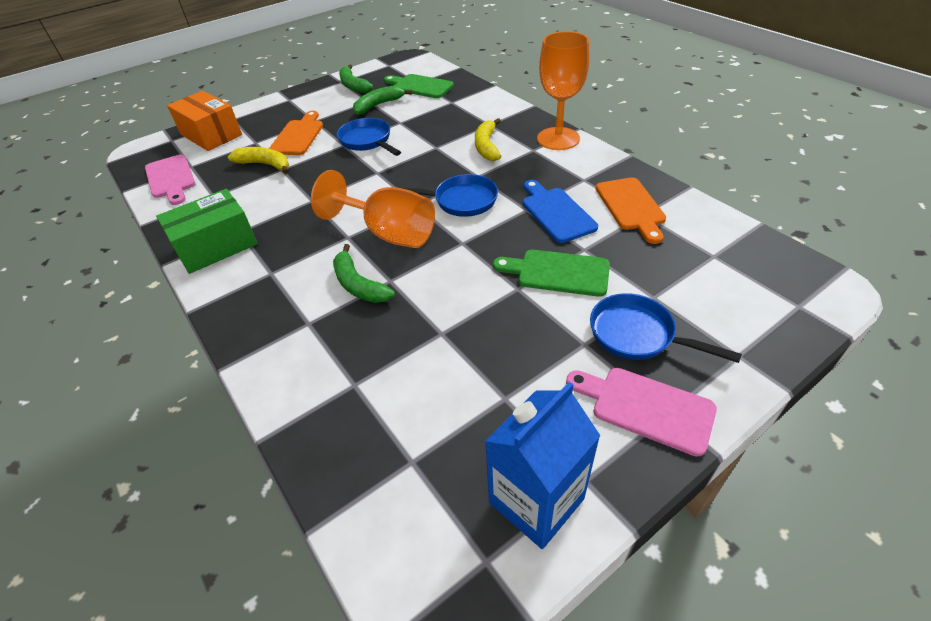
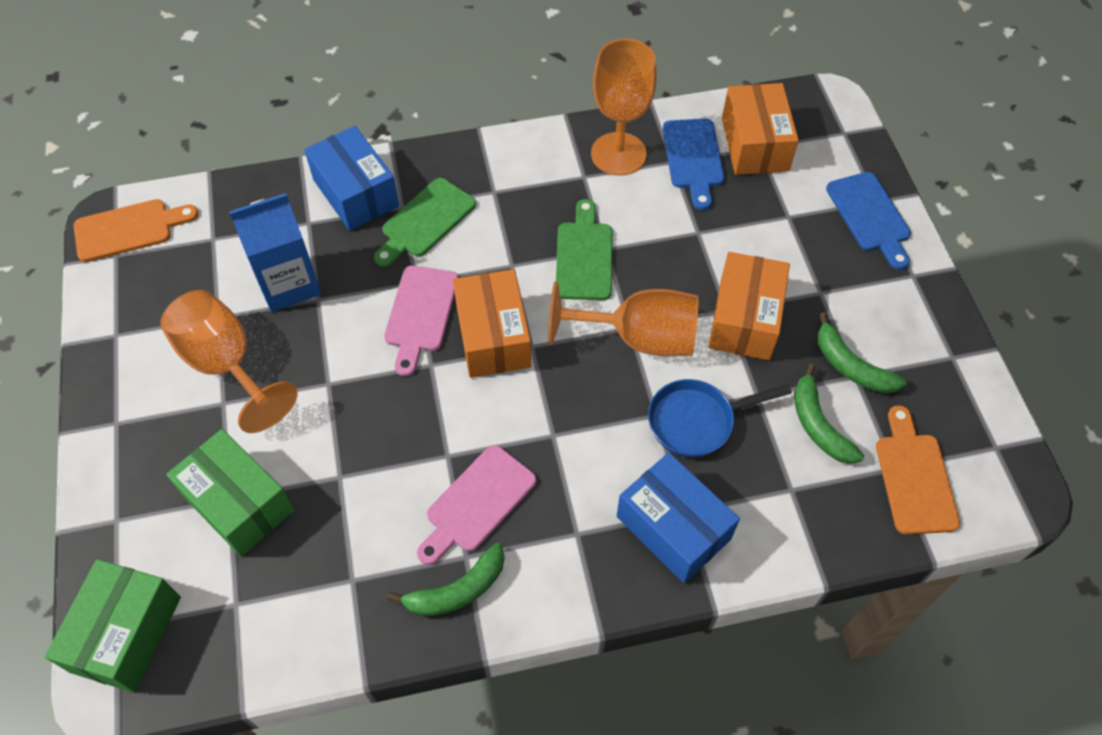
blue box: 0 -> 2
blue cutting board: 1 -> 2
blue pan: 3 -> 1
green box: 1 -> 2
orange box: 1 -> 3
orange goblet: 2 -> 3
yellow banana: 2 -> 0

